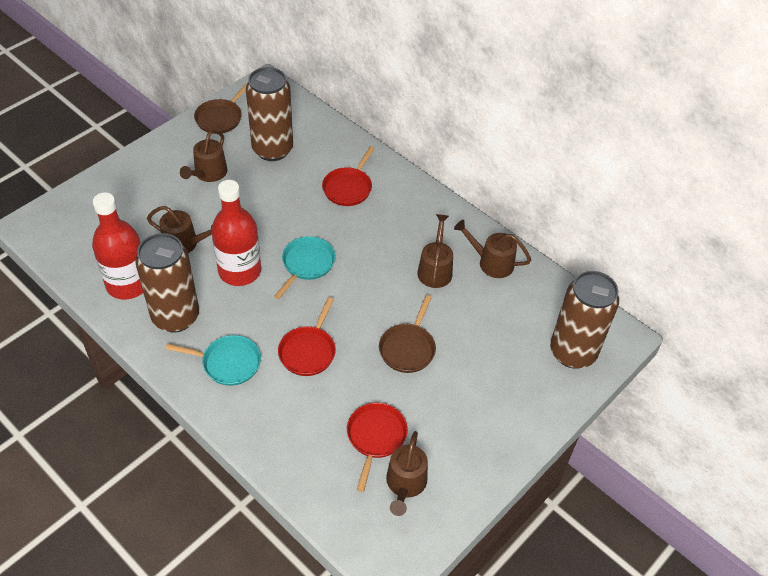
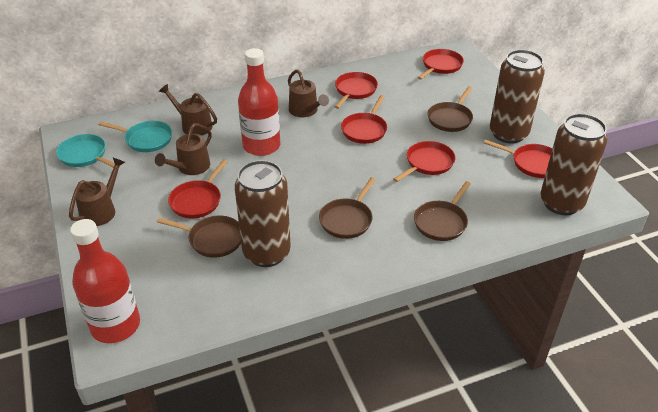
brown pan: 2 -> 4
brown watering can: 5 -> 4
red pan: 3 -> 6

